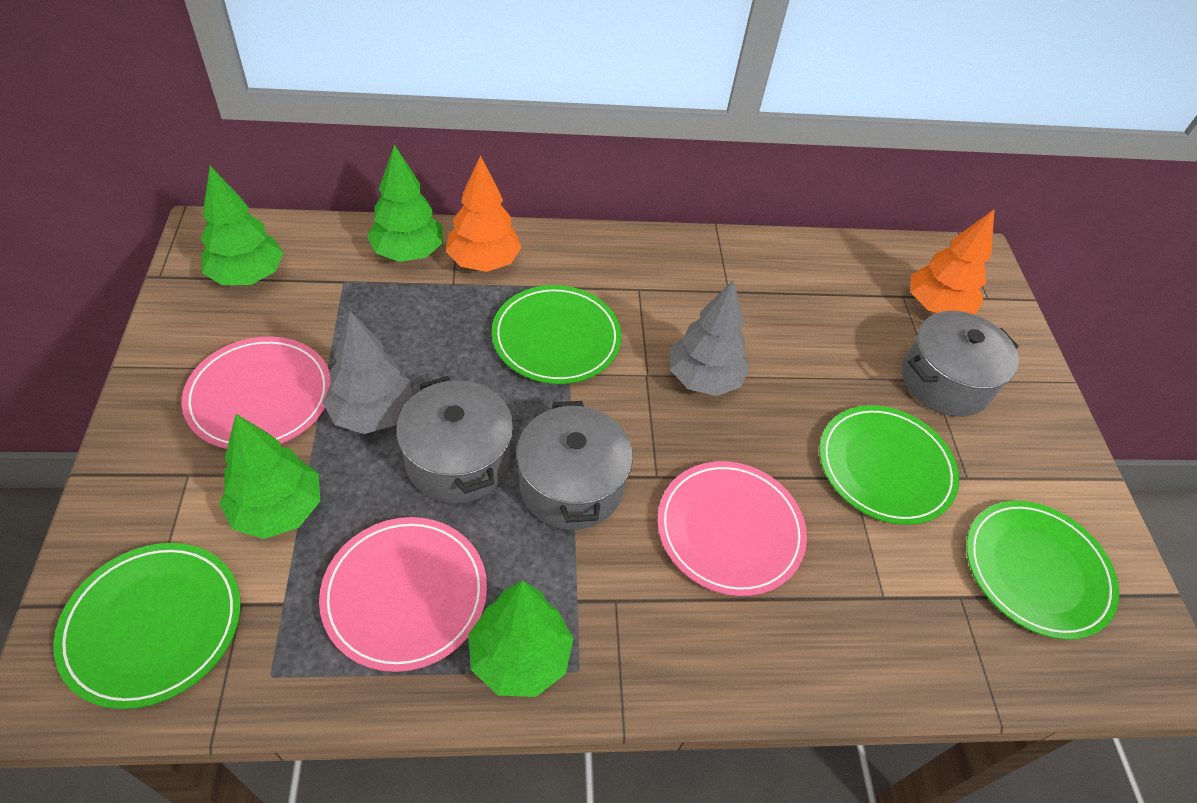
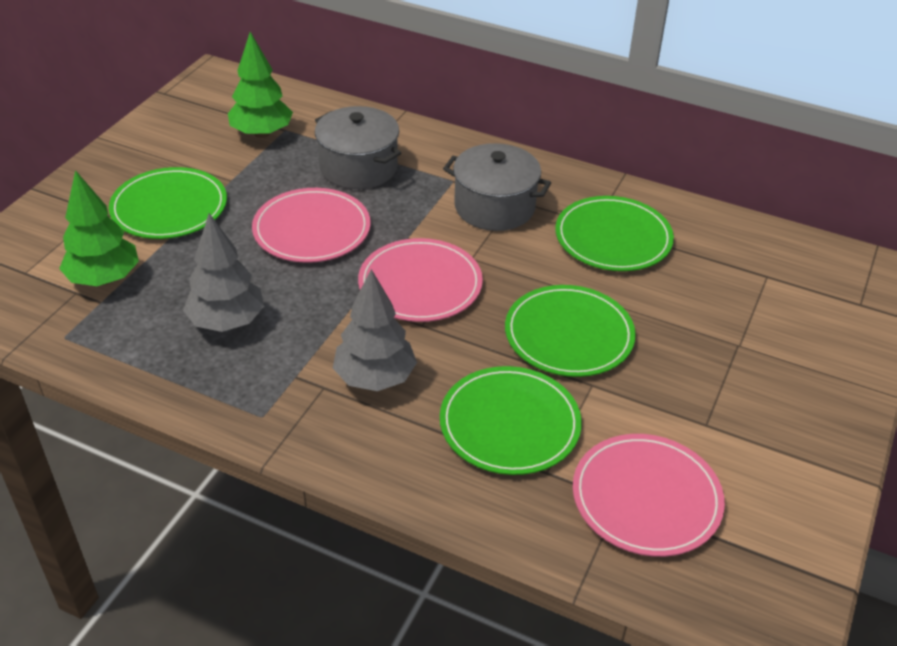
green tree: 4 -> 2
grey pot: 3 -> 2
orange tree: 2 -> 0

